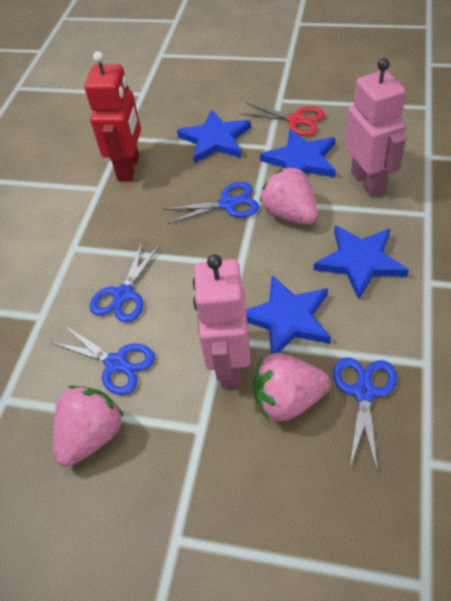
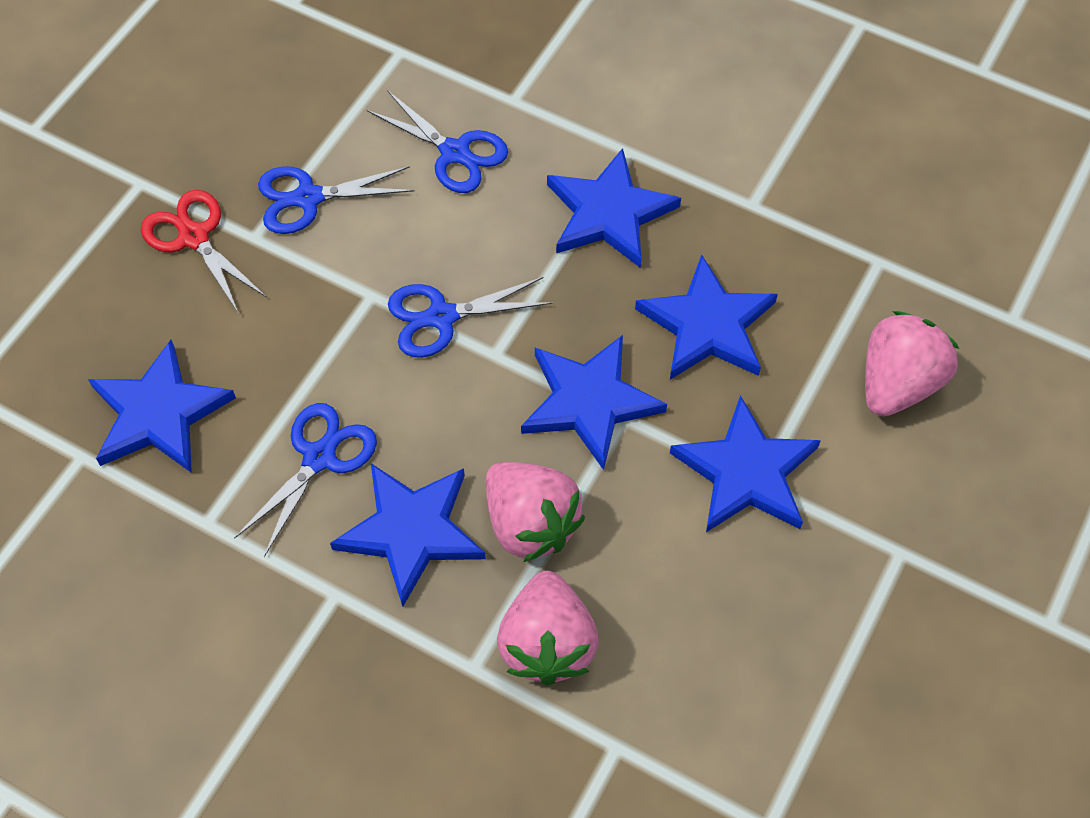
blue star: 4 -> 6
pink robot: 2 -> 0
red robot: 1 -> 0

